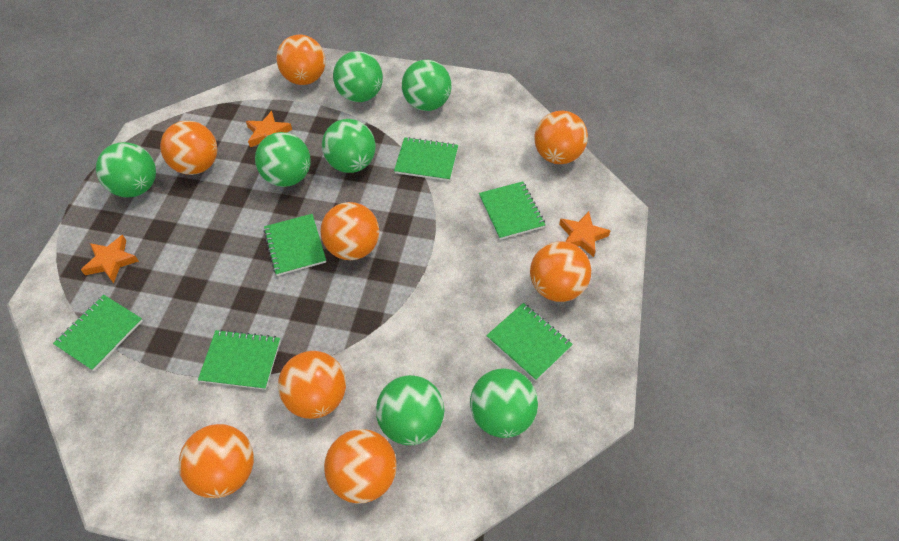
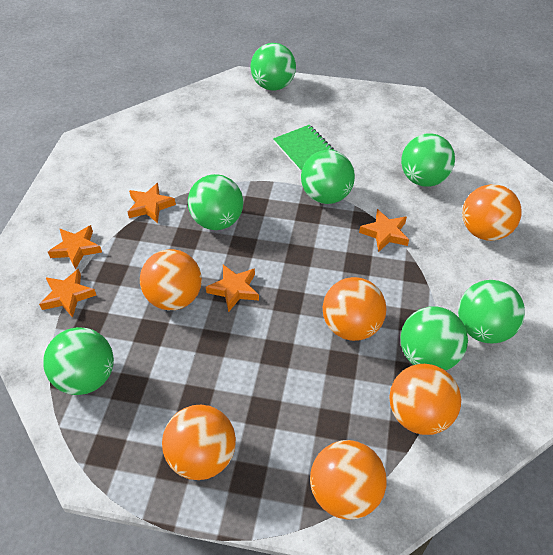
green notebook: 6 -> 1
orange ball: 8 -> 6
orange star: 3 -> 5

